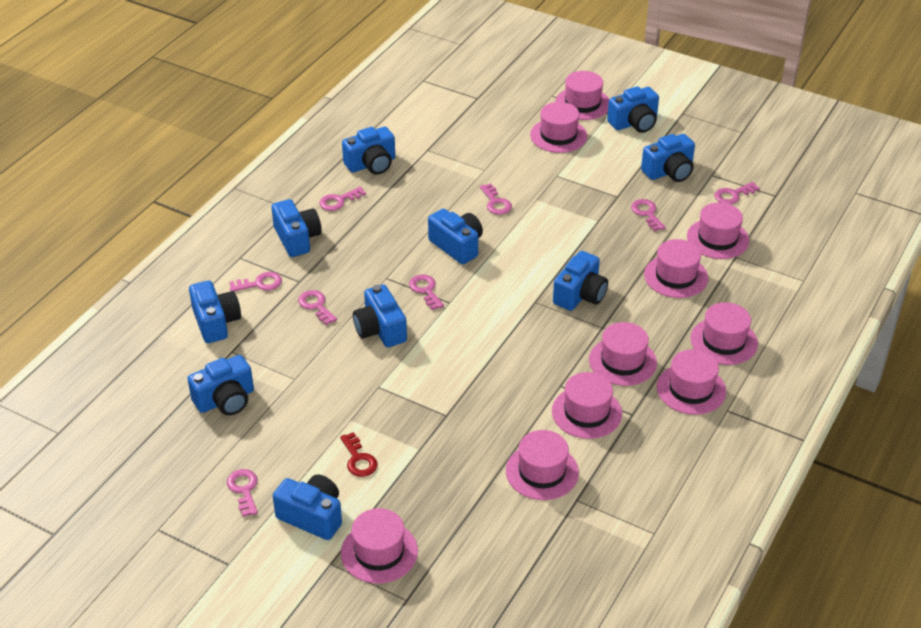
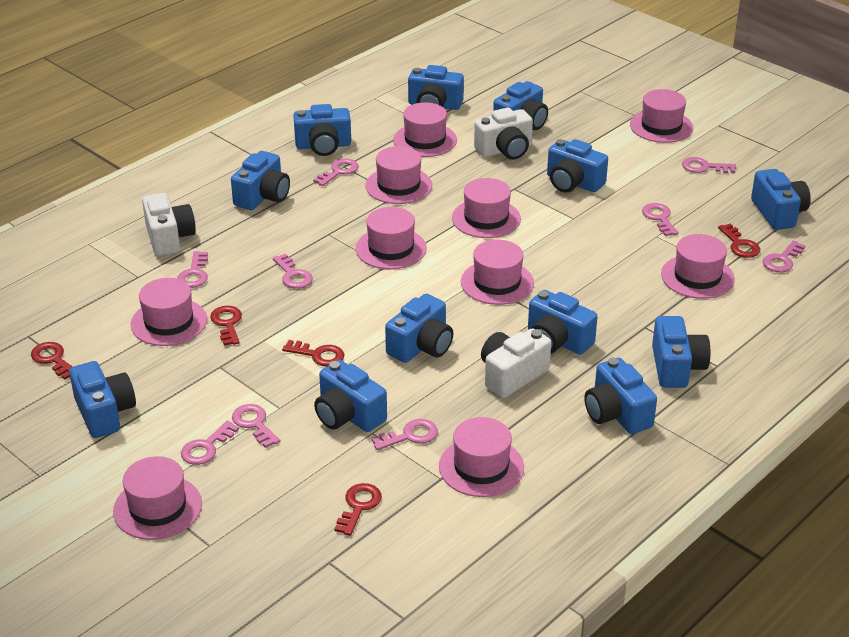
blue camera: 10 -> 12
pink key: 8 -> 9
red key: 1 -> 5
white camera: 0 -> 3

